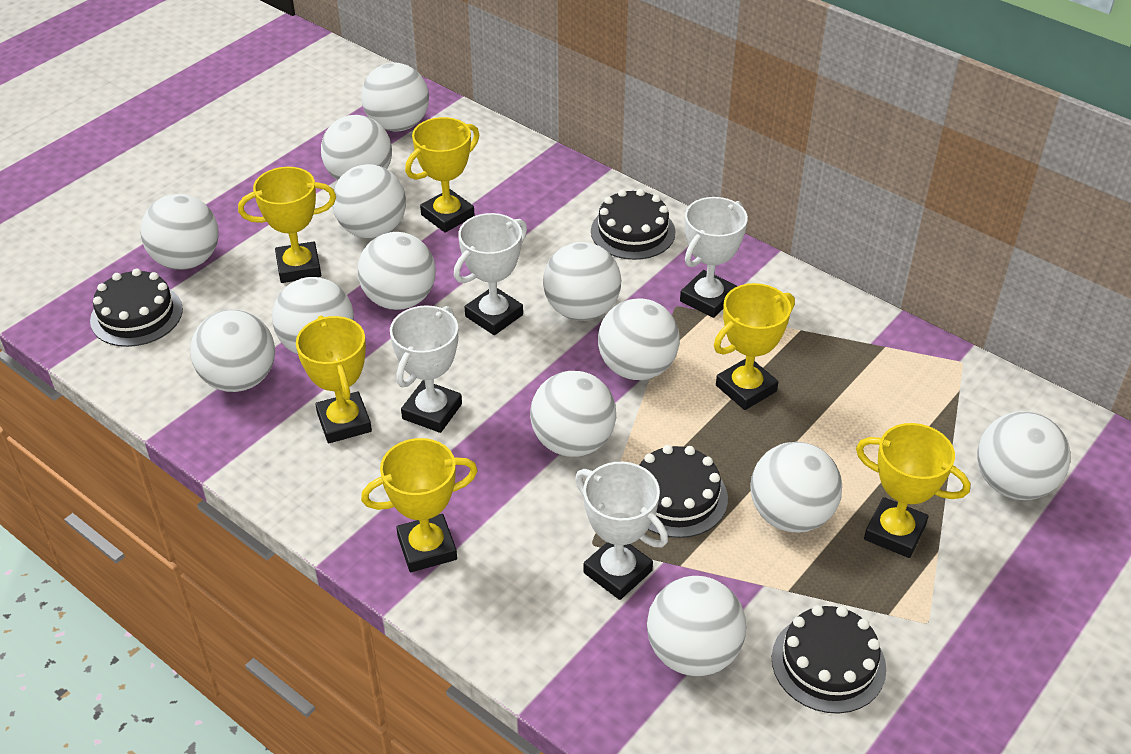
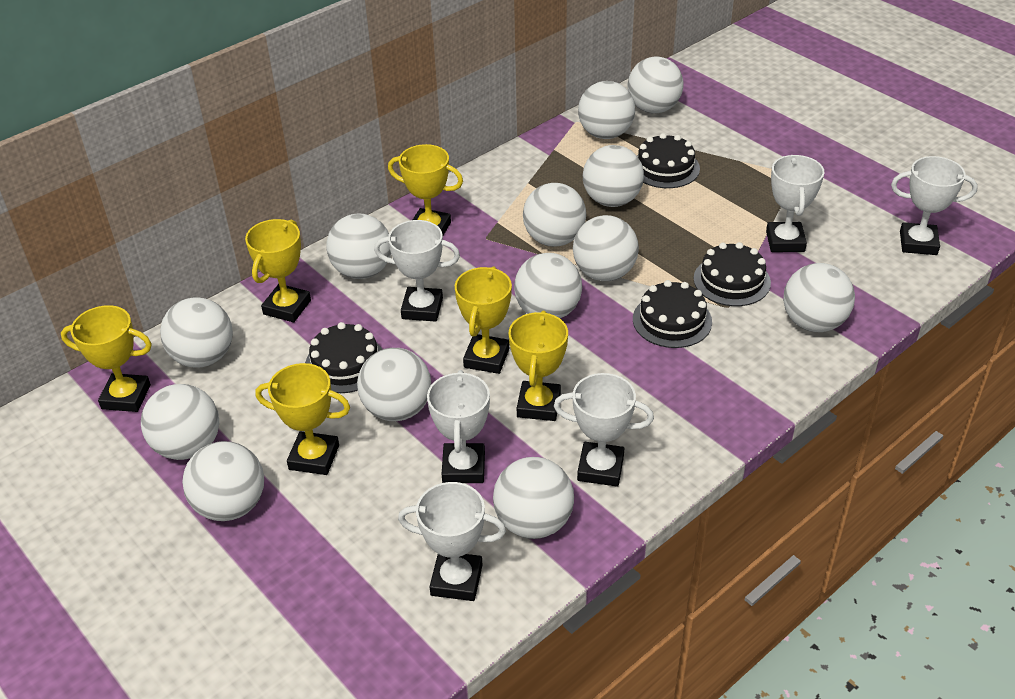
white trophy: 4 -> 6

